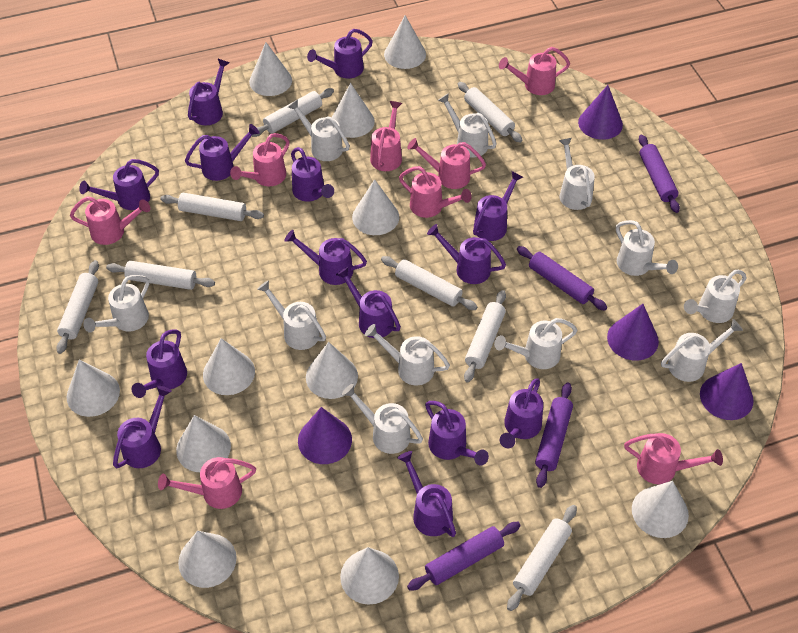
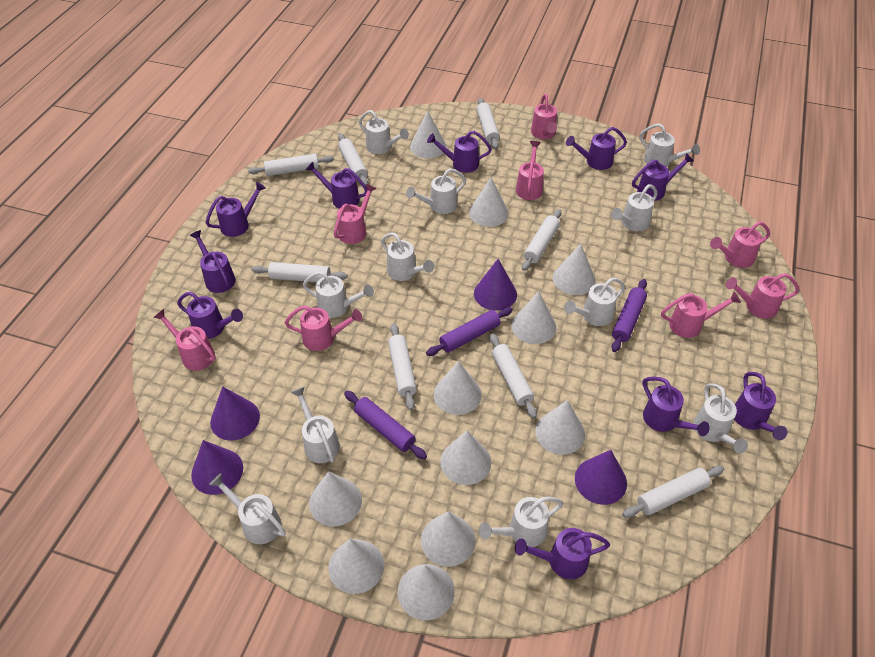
purple rolling pin: 4 -> 3
purple watering can: 14 -> 10

